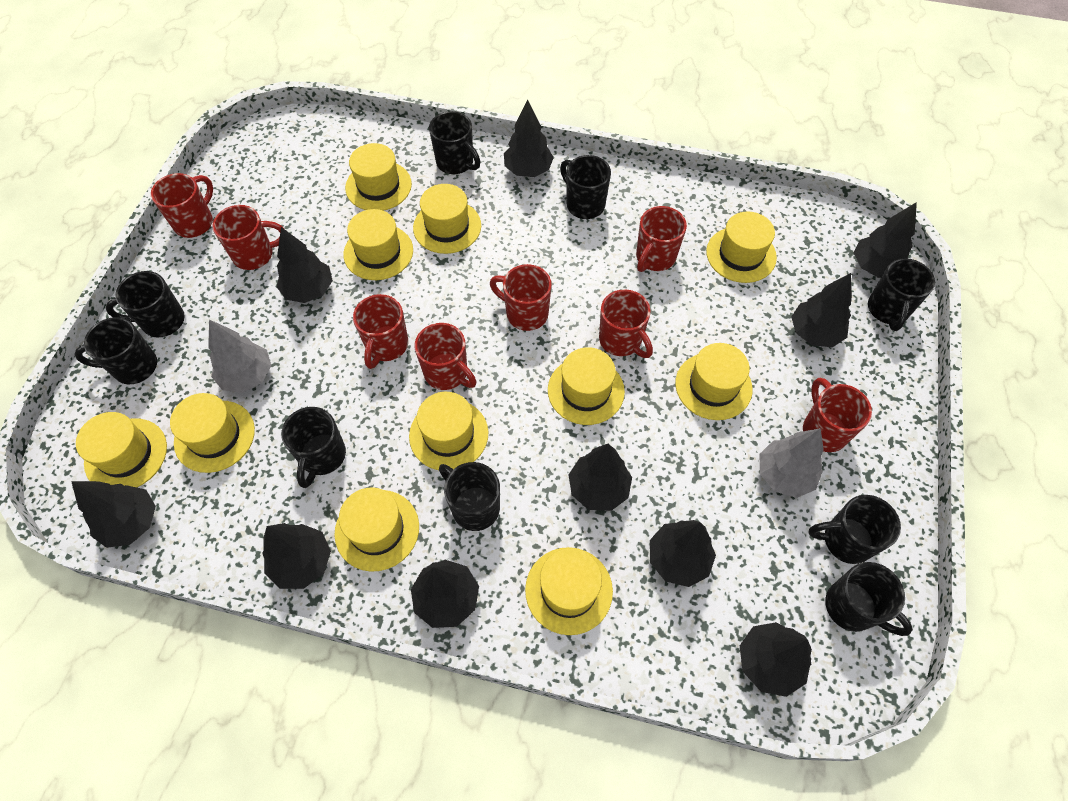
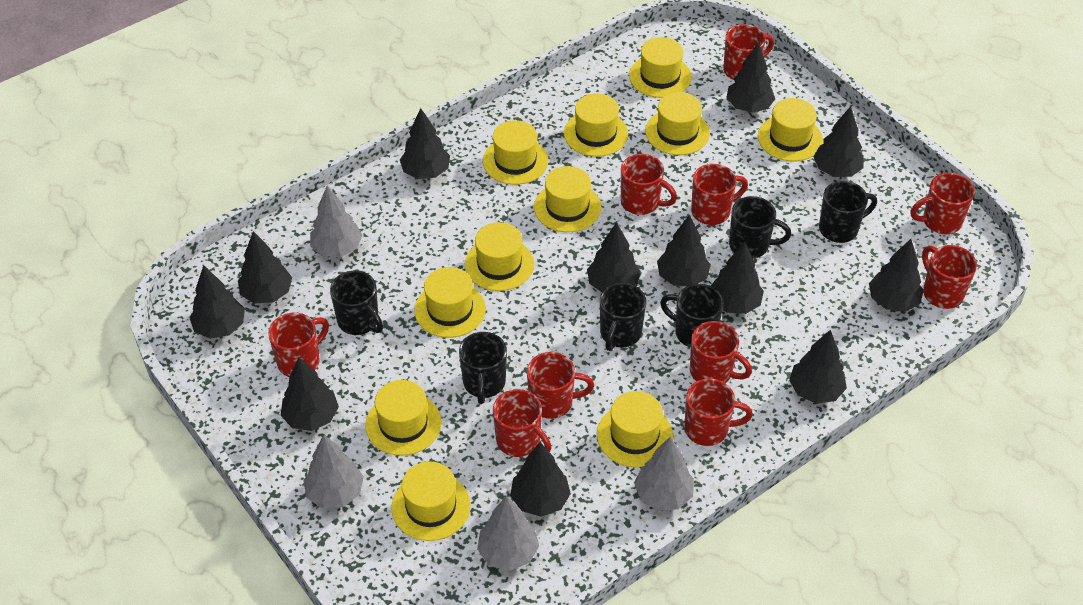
black mug: 9 -> 6
black tree: 10 -> 12
grey tree: 2 -> 4
red mug: 8 -> 10

